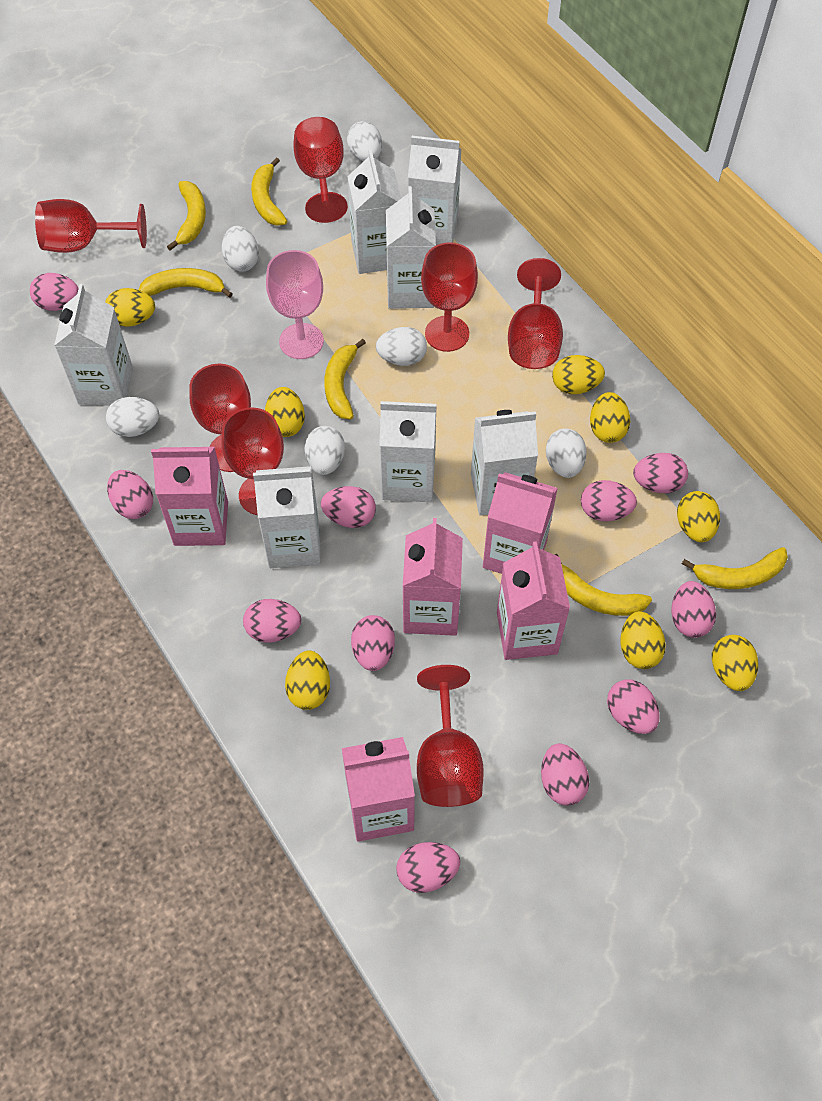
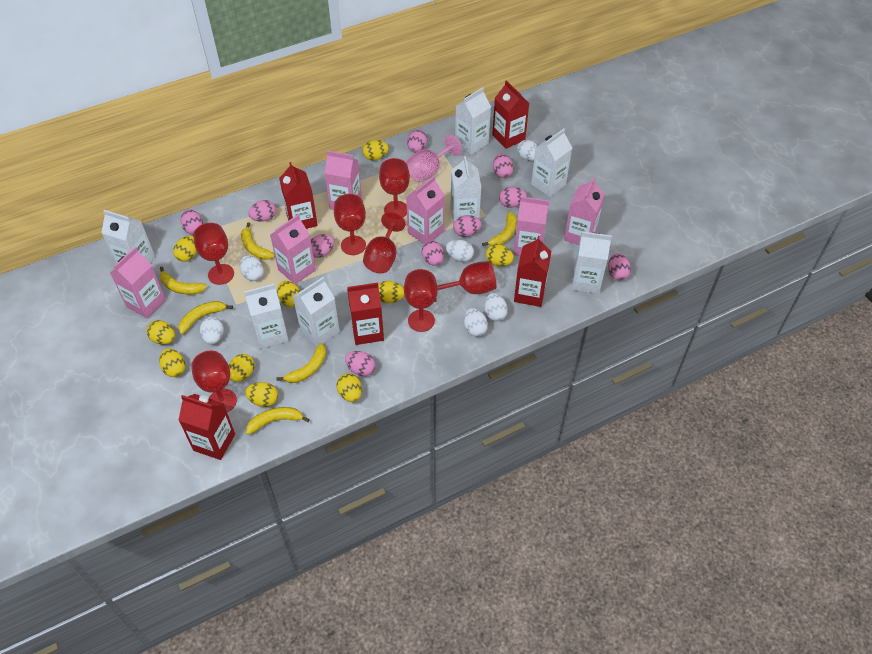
pink carton: 5 -> 6
pink egg: 11 -> 10
red carton: 0 -> 5
yellow egg: 8 -> 10

